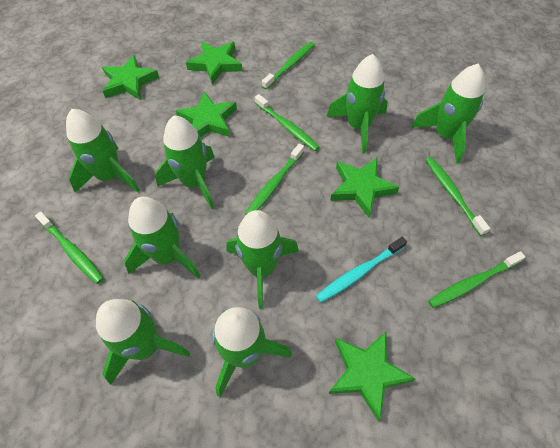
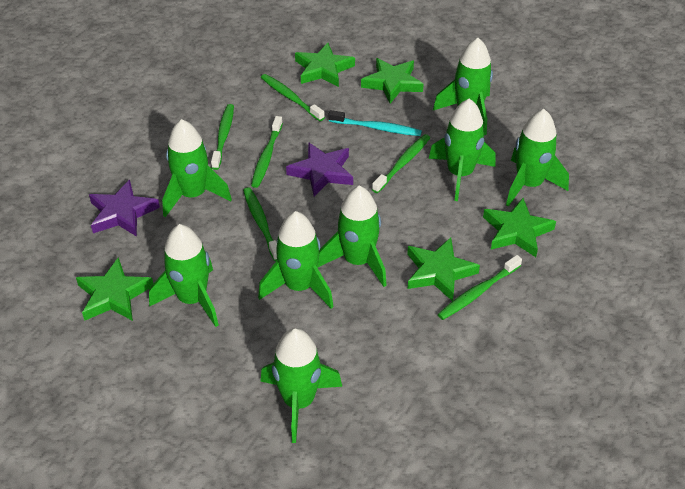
purple star: 0 -> 2

